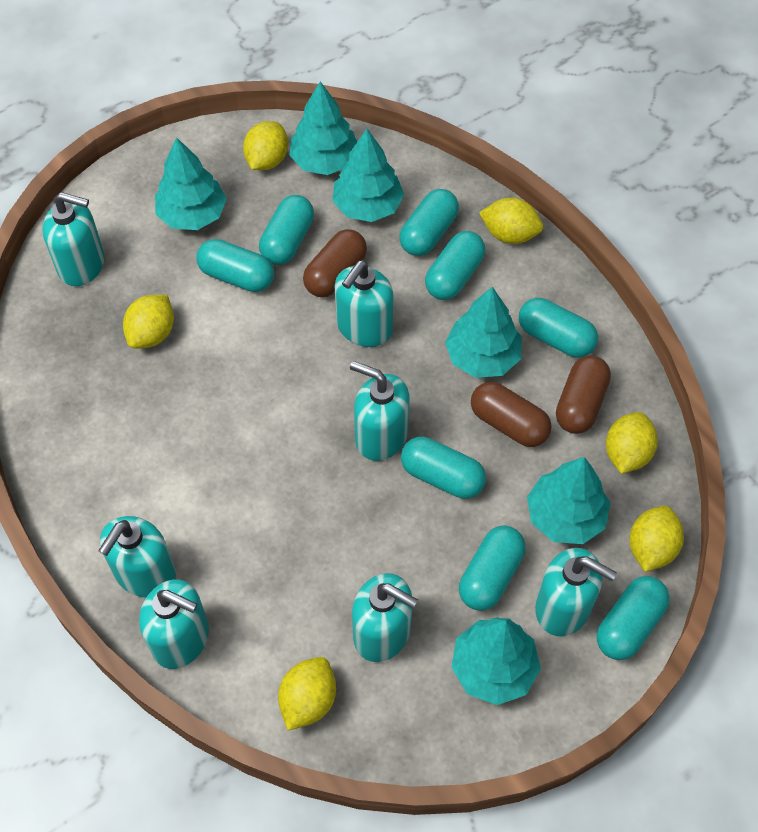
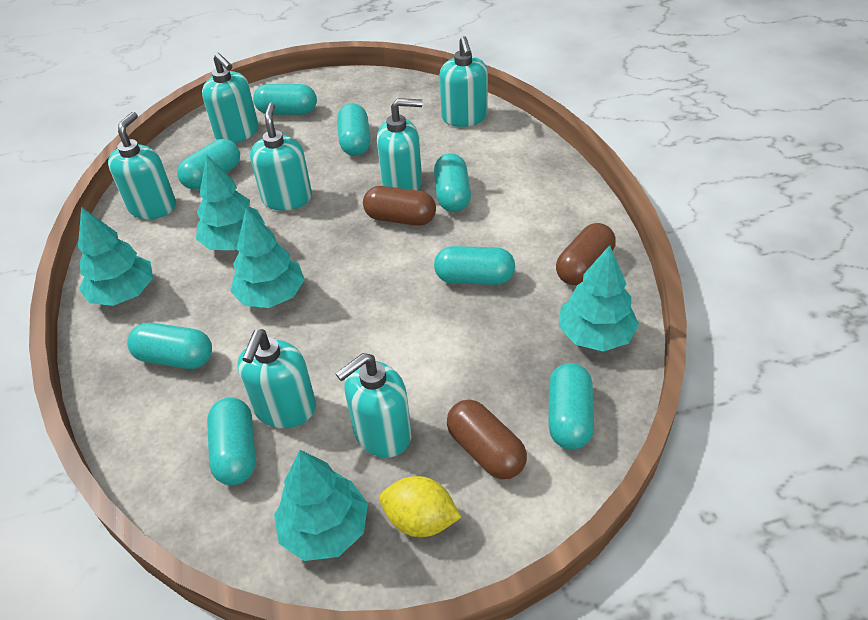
turquoise tree: 6 -> 5
yellow lemon: 6 -> 1

